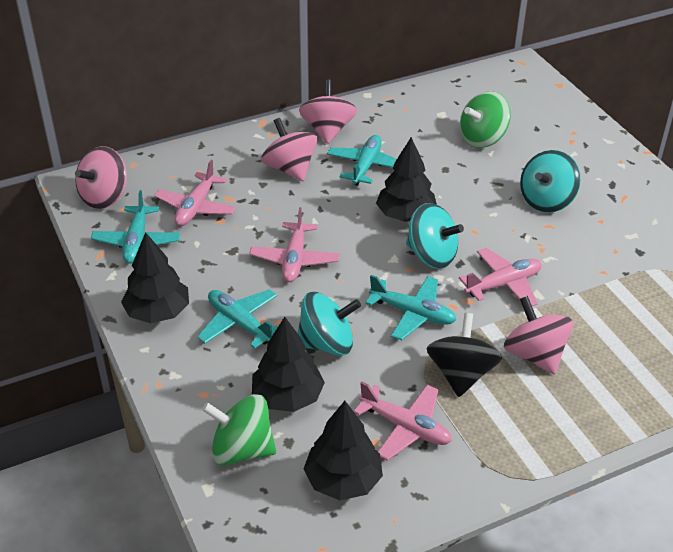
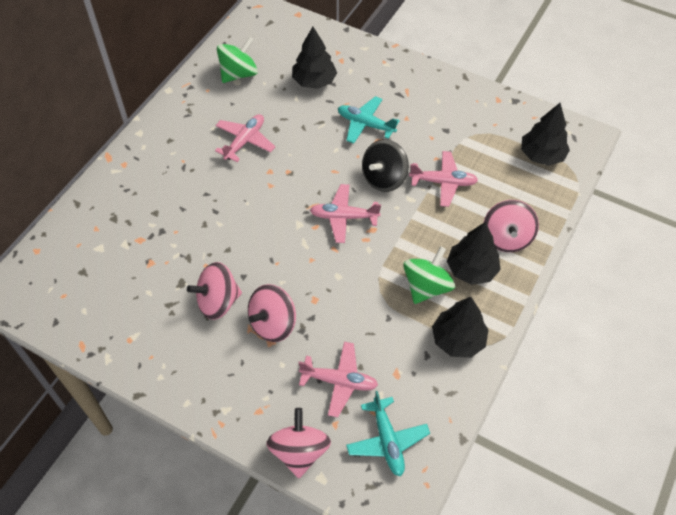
turquoise plane: 4 -> 2
turquoise spinning top: 3 -> 0

